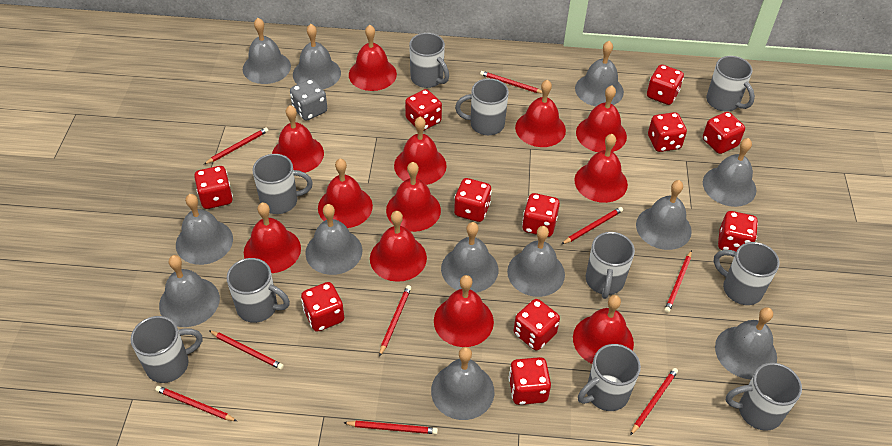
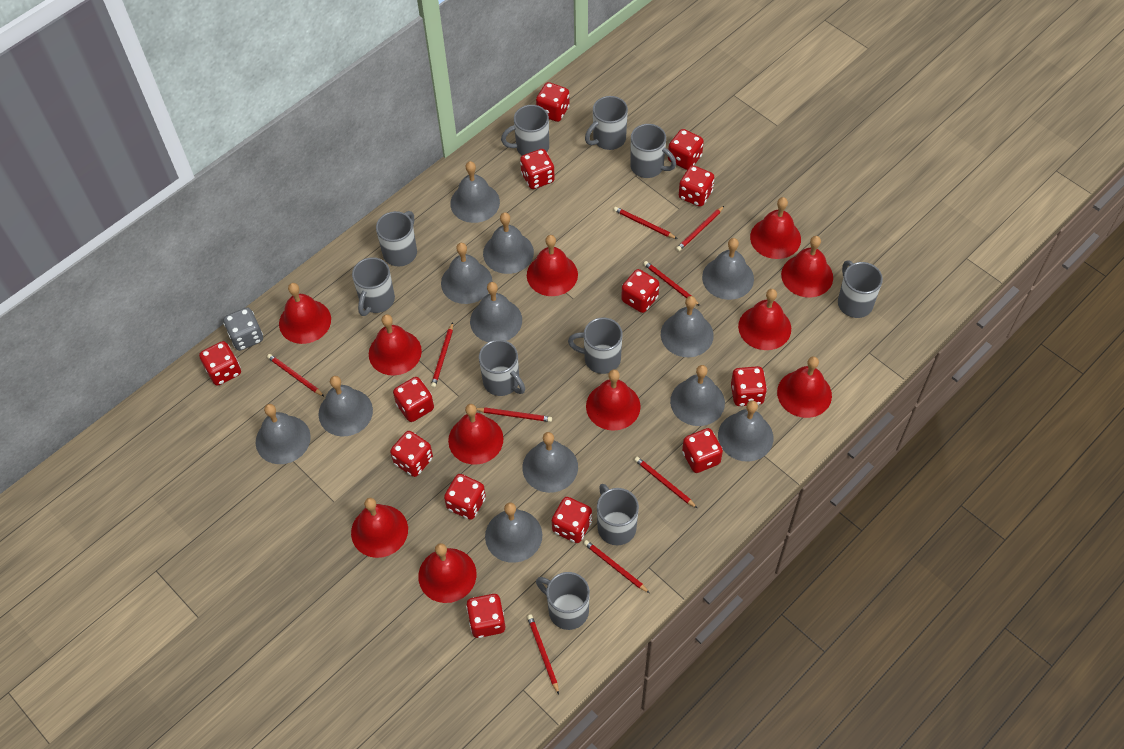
red bell: 12 -> 11
red dice: 11 -> 13

